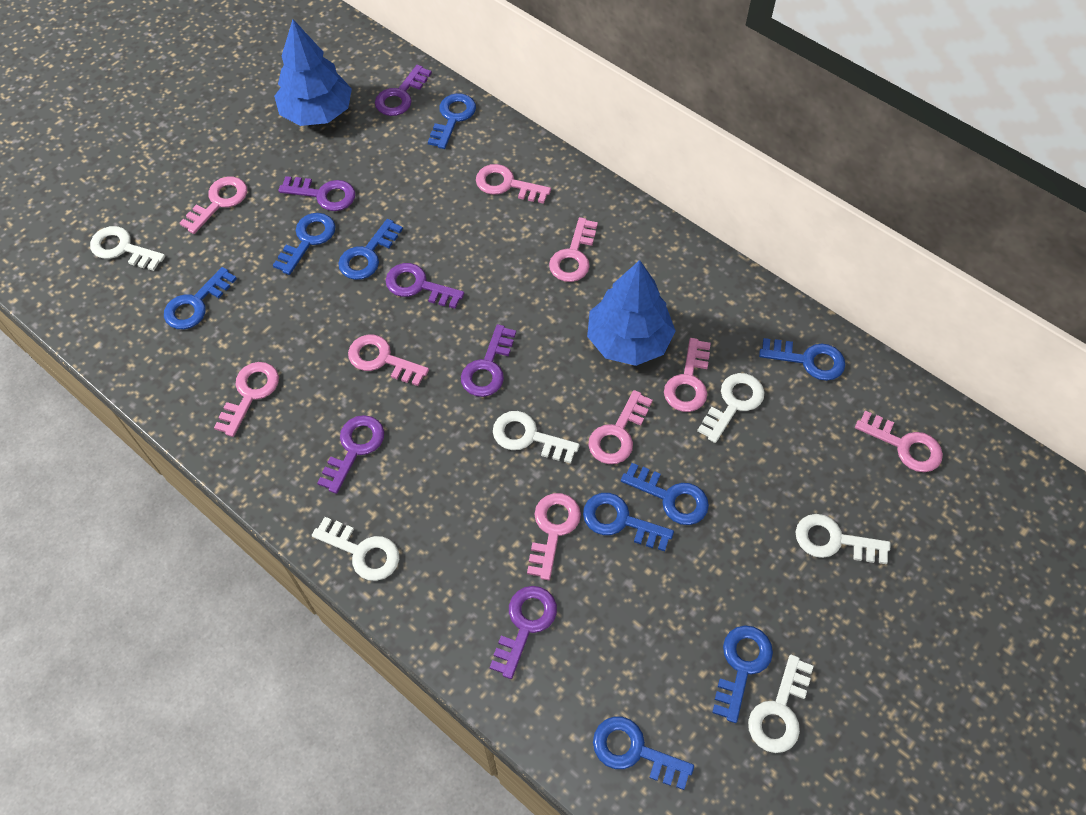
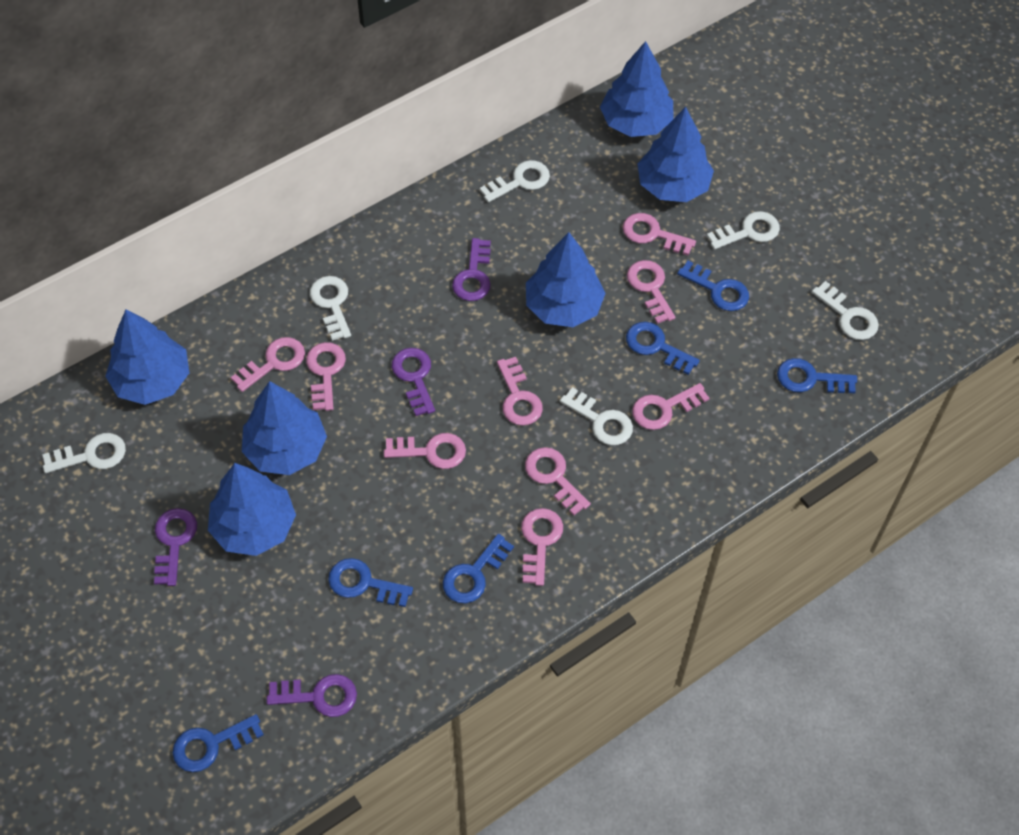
blue key: 9 -> 6
blue tree: 2 -> 6
purple key: 6 -> 4

